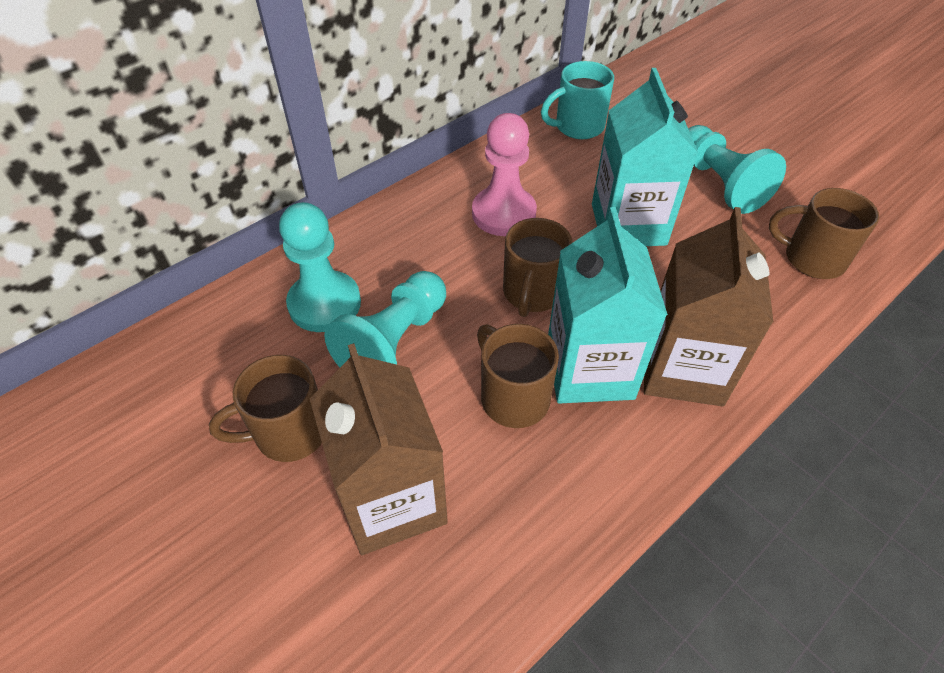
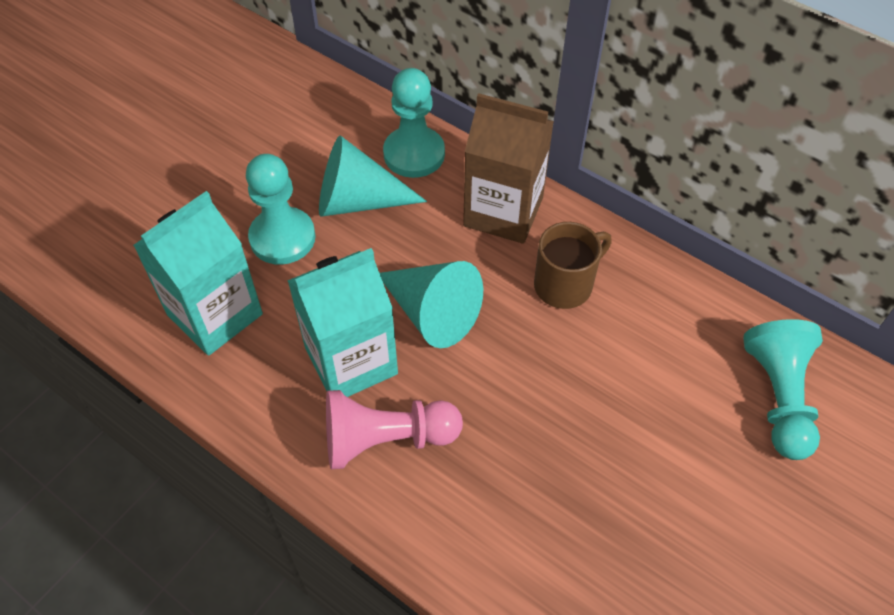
brown carton: 2 -> 1
brown mug: 4 -> 1
turquoise cone: 0 -> 2
turquoise mug: 1 -> 0

